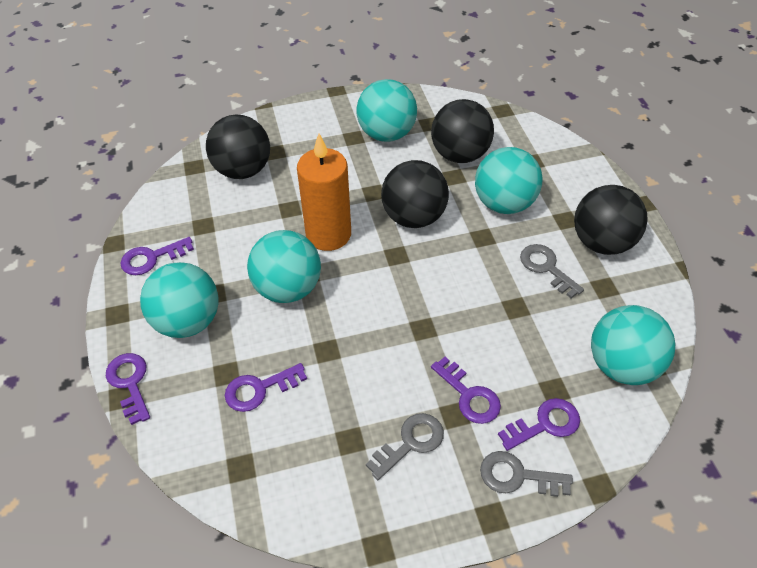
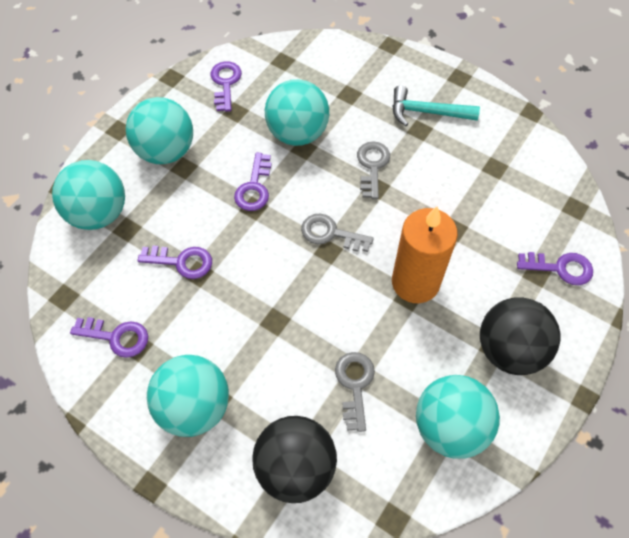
black ball: 4 -> 2
turquoise hammer: 0 -> 1

